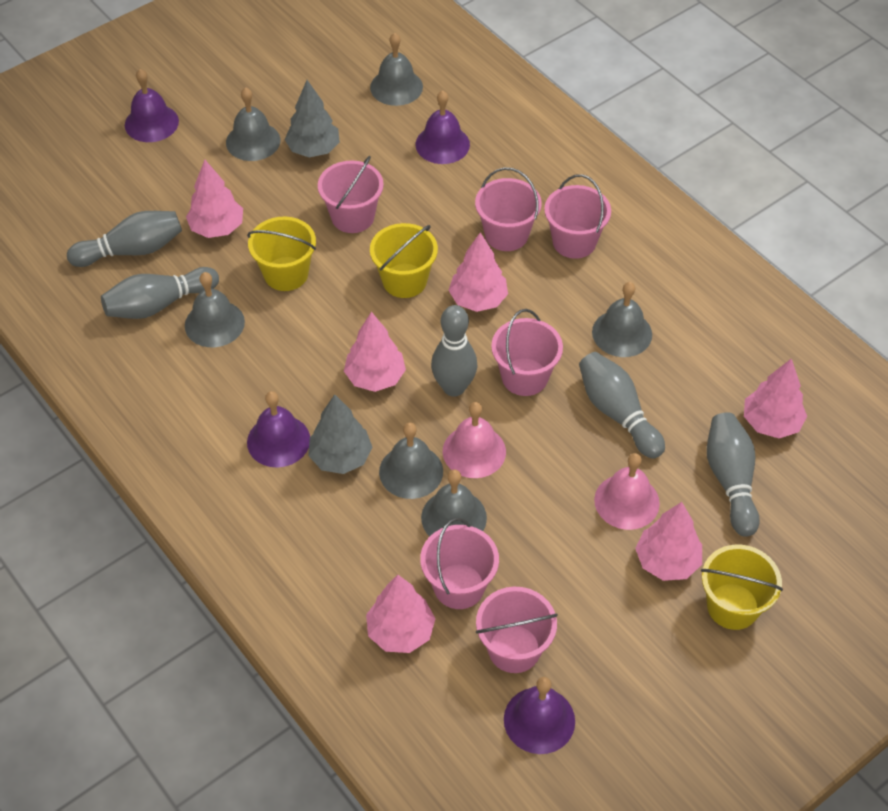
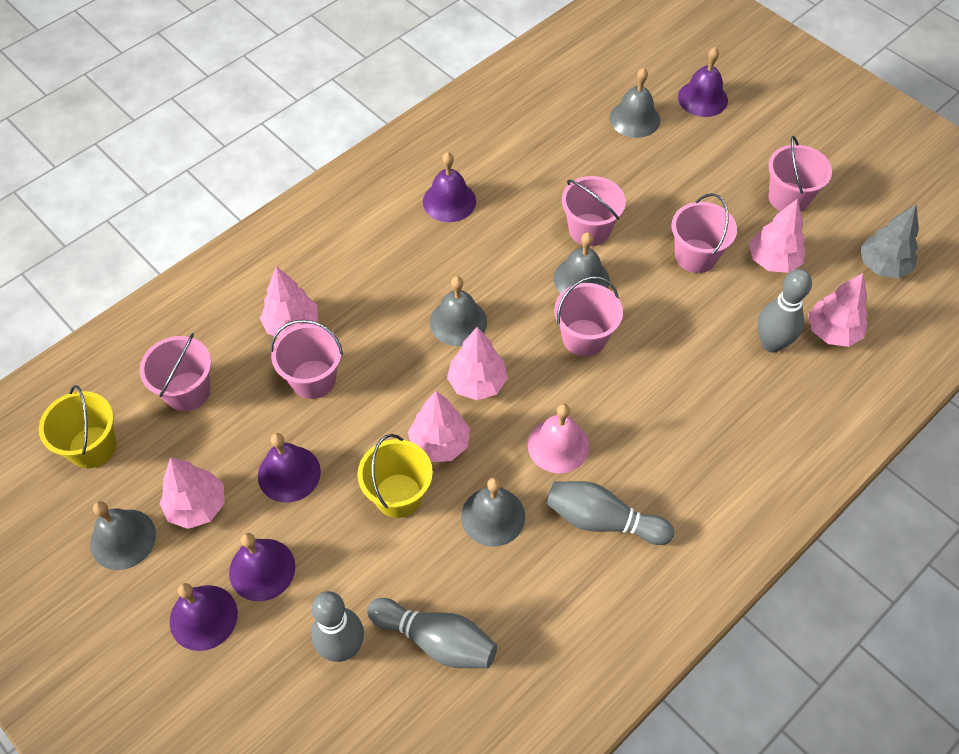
grey bell: 6 -> 5
grey bowling pin: 5 -> 4
grey tree: 2 -> 1
pink bell: 2 -> 1
purple bell: 4 -> 5
yellow bucket: 3 -> 2

